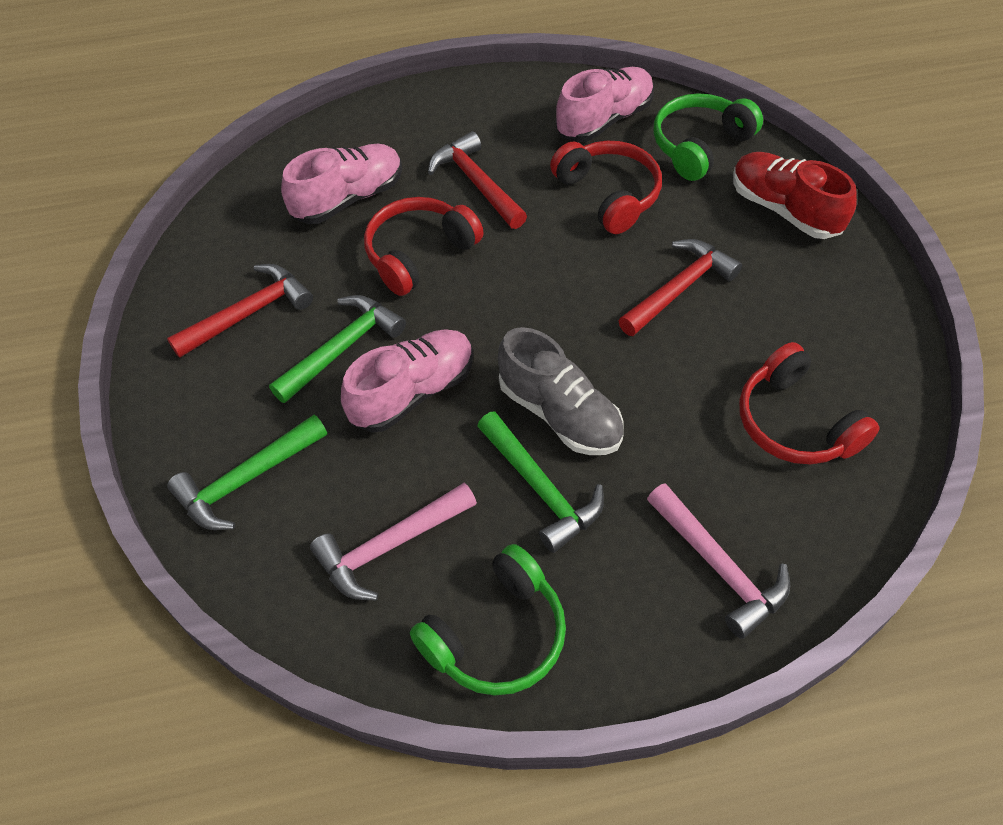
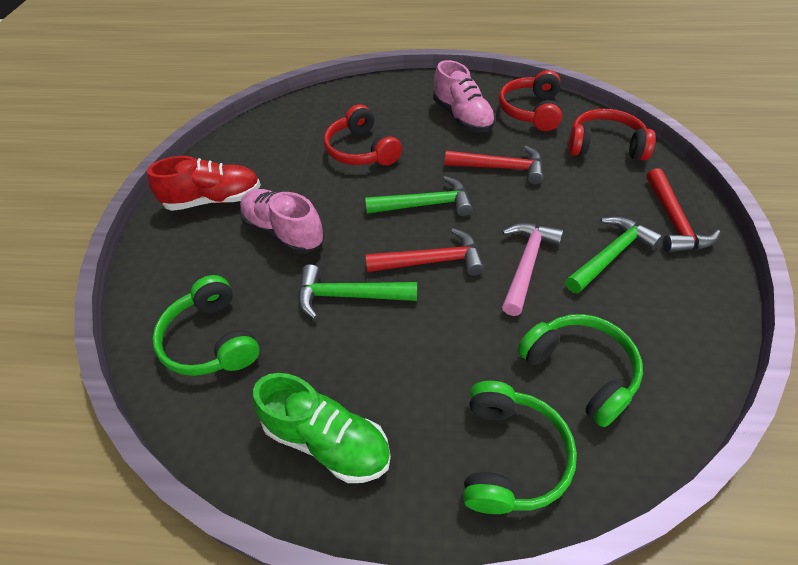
green headphones: 2 -> 3
green shoe: 0 -> 1
grey shoe: 1 -> 0
pink hammer: 2 -> 1
pink shoe: 3 -> 2

